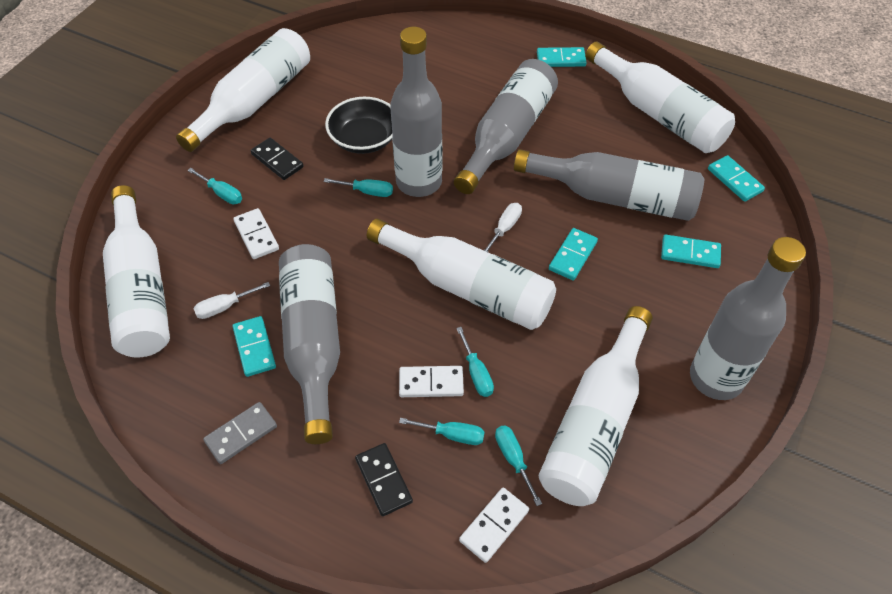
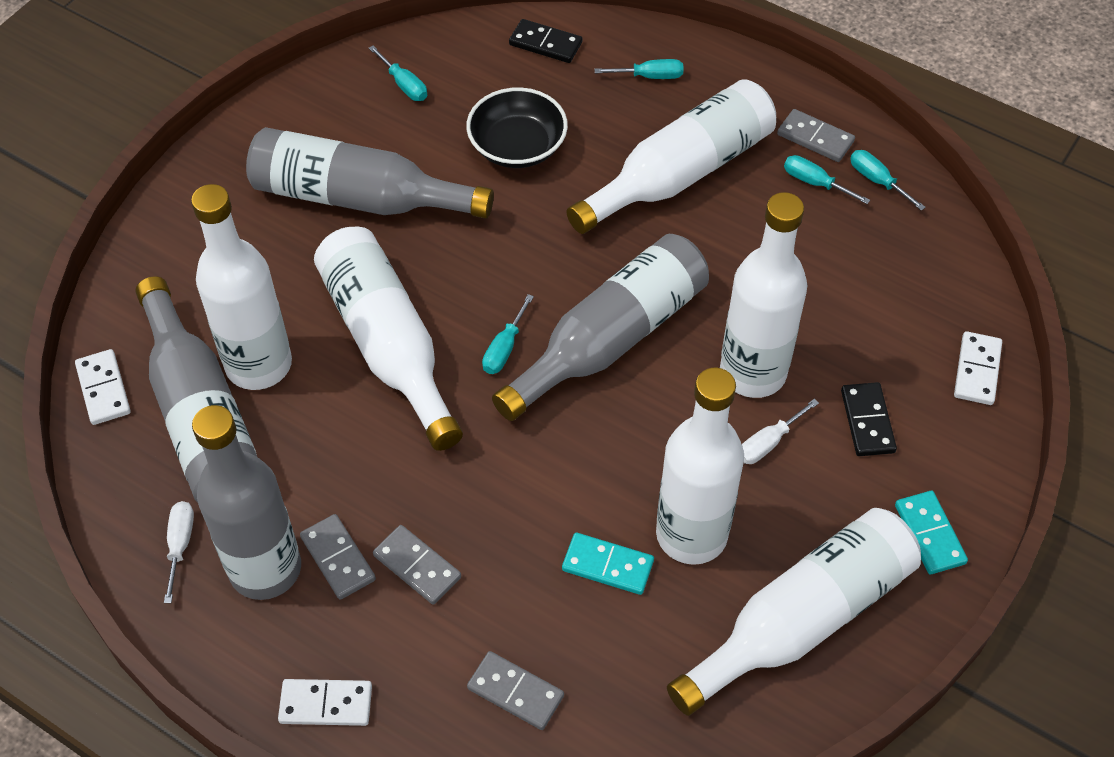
grey bottle: 5 -> 4
grey domino: 1 -> 4
turquoise domino: 5 -> 2
white bottle: 5 -> 6

